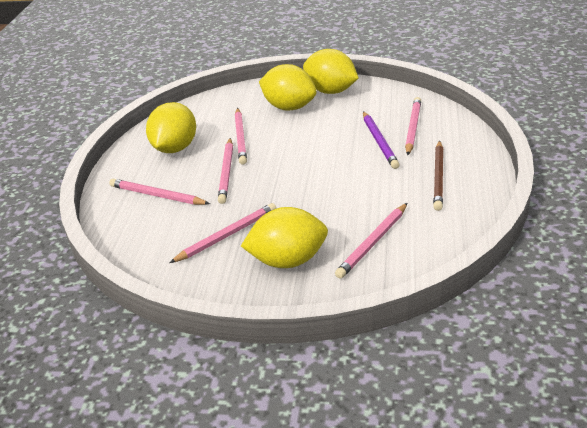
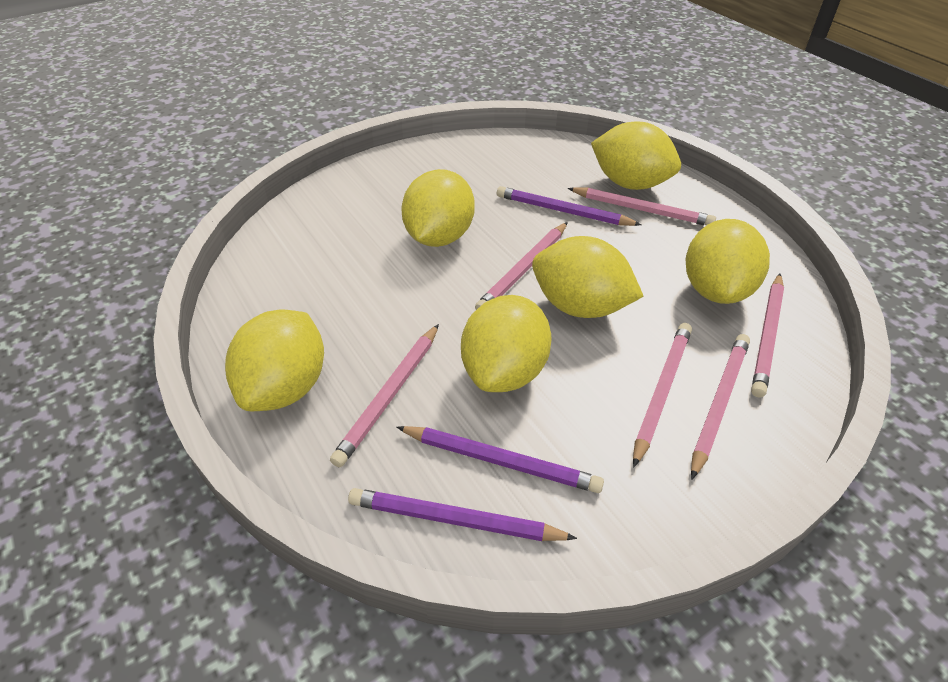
brown pencil: 1 -> 0
purple pencil: 1 -> 3
yellow lemon: 4 -> 6

